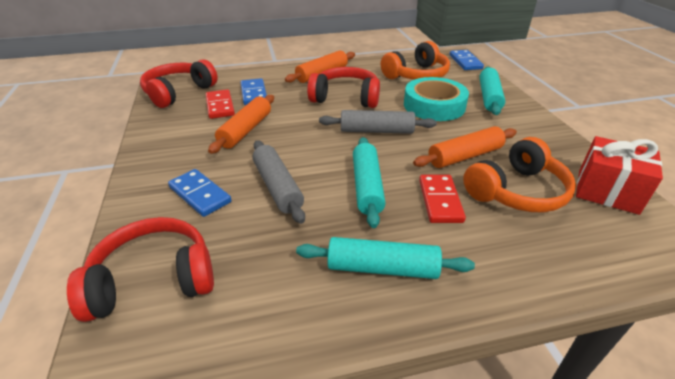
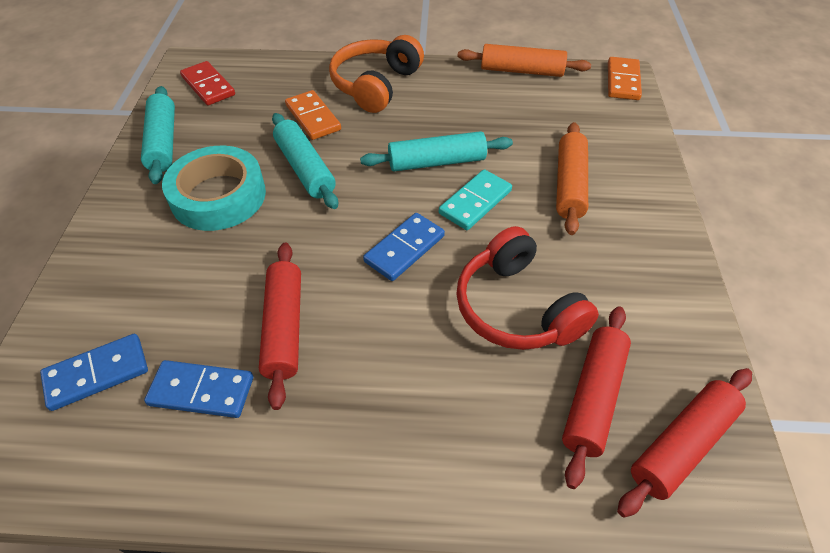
grey rolling pin: 2 -> 0
orange domino: 0 -> 2
orange headphones: 2 -> 1
orange rolling pin: 3 -> 2
red domino: 2 -> 1
red gift: 1 -> 0
red headphones: 3 -> 1
red rolling pin: 0 -> 3
turquoise domino: 0 -> 1

